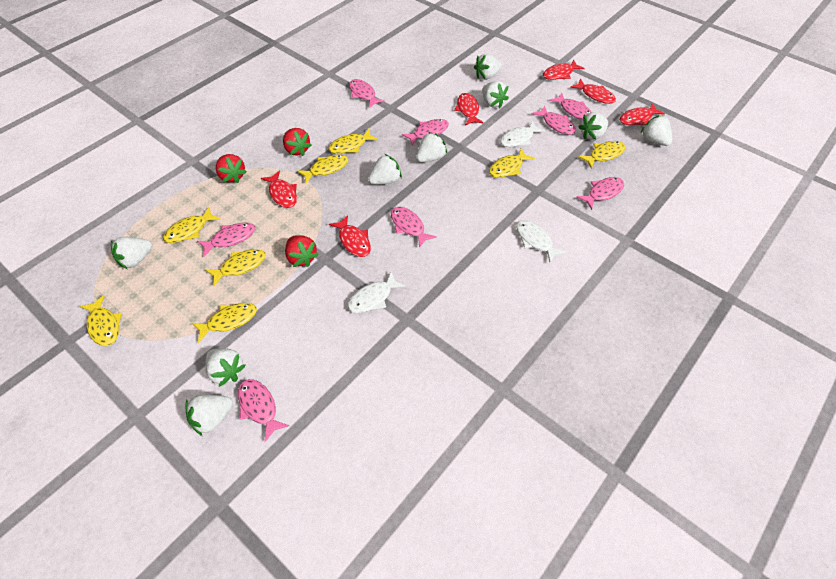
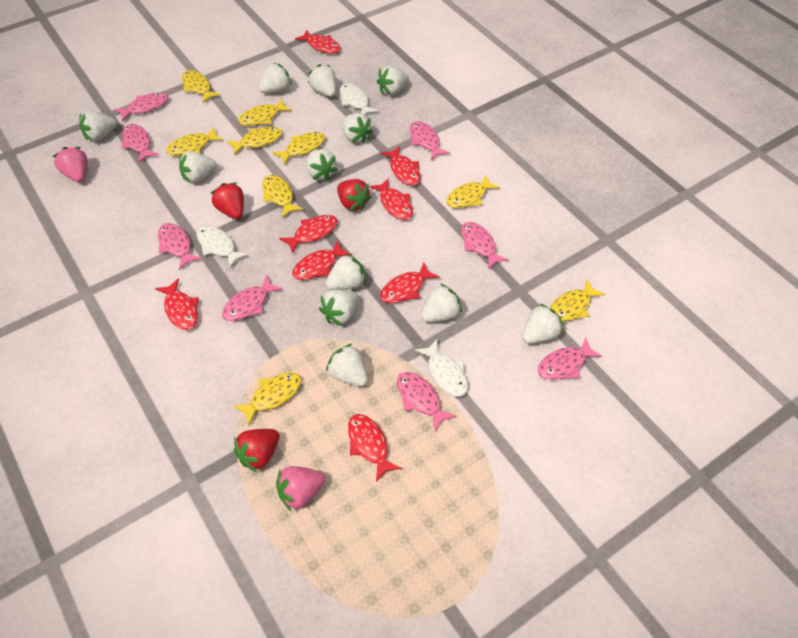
pink strawberry: 0 -> 2
red fish: 6 -> 8
white strawberry: 9 -> 12
yellow fish: 8 -> 9

